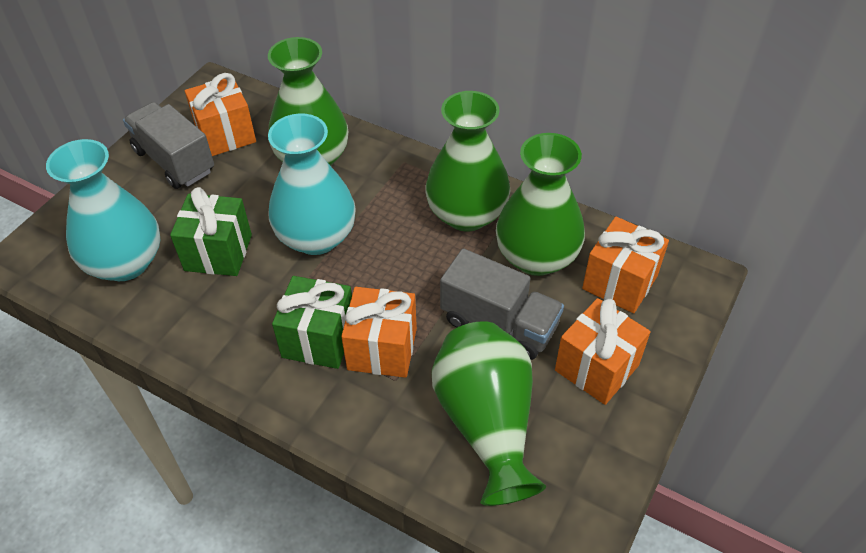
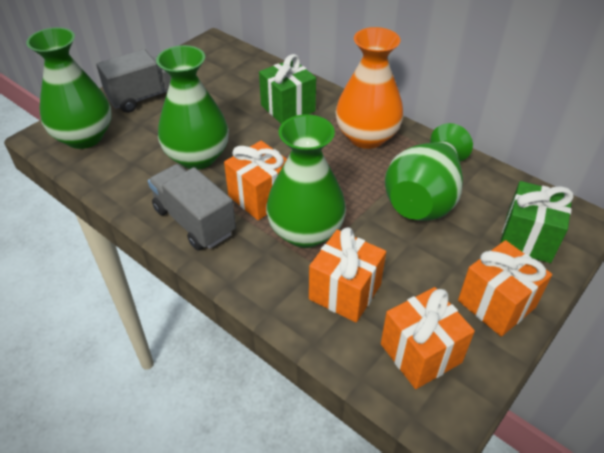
orange vase: 0 -> 1
turquoise vase: 2 -> 0

